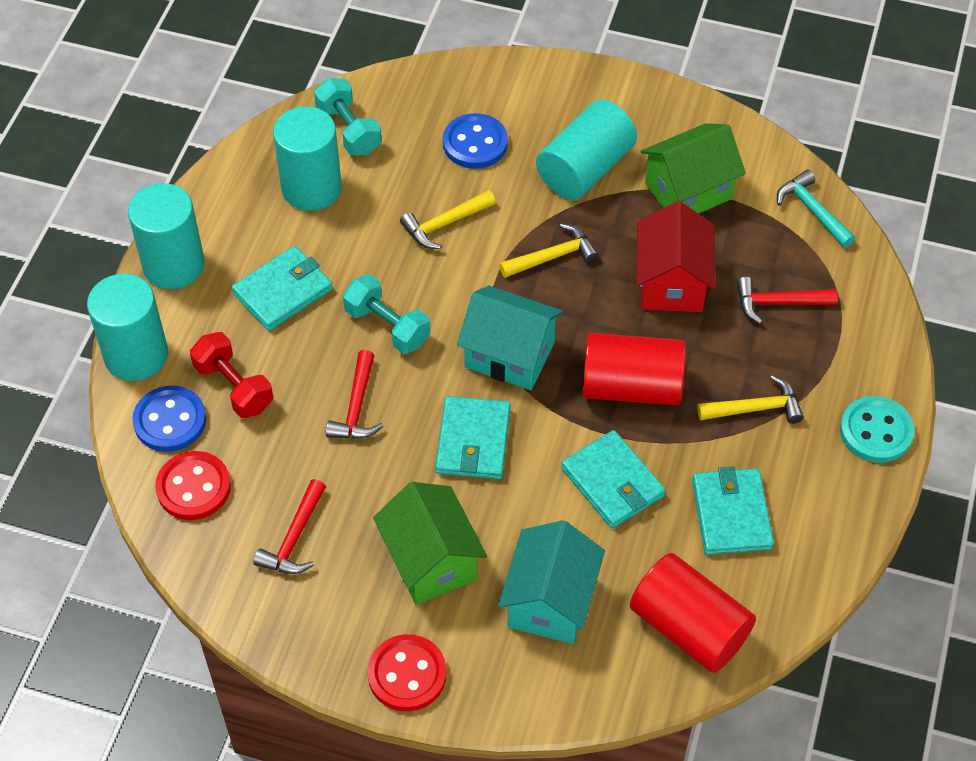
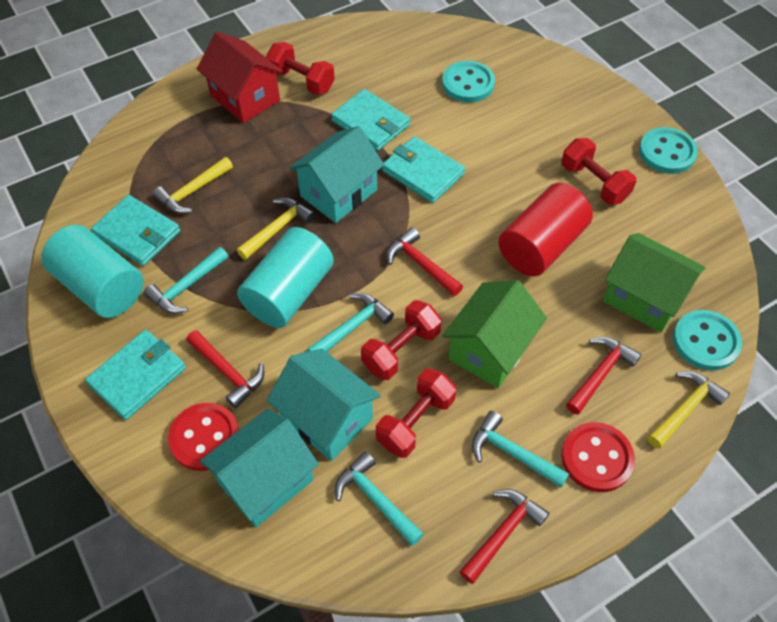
blue button: 2 -> 0
red cylinder: 2 -> 1
red dumbbell: 1 -> 4
red hammer: 3 -> 4
turquoise button: 1 -> 3
turquoise cylinder: 4 -> 2
turquoise dumbbell: 2 -> 0
turquoise hammer: 1 -> 4
turquoise house: 2 -> 3

